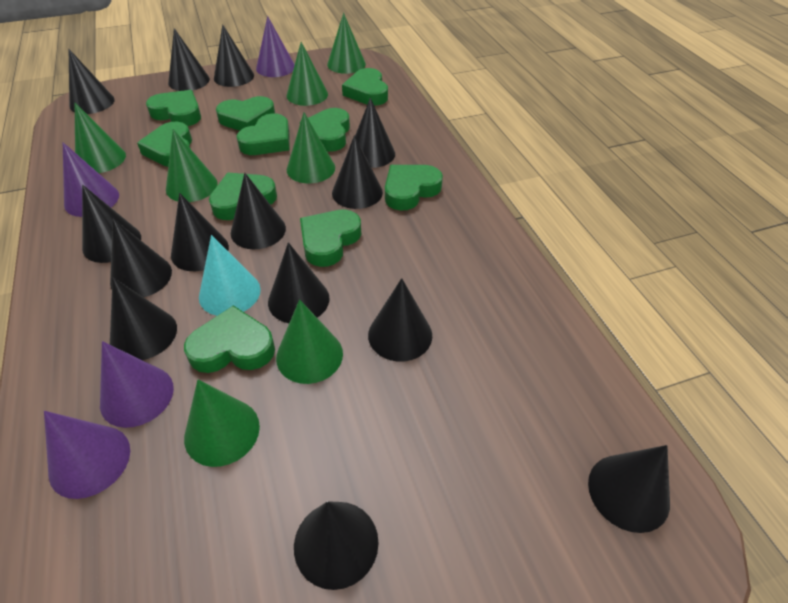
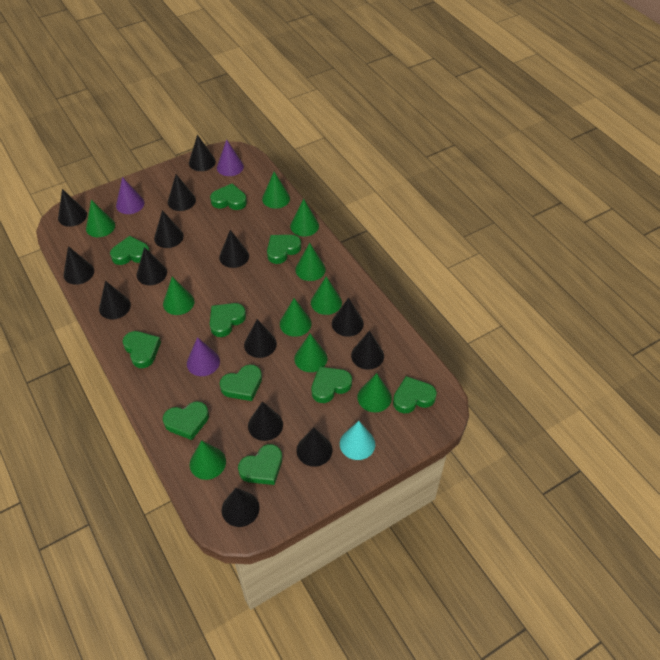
green cone: 7 -> 10
purple cone: 4 -> 3

